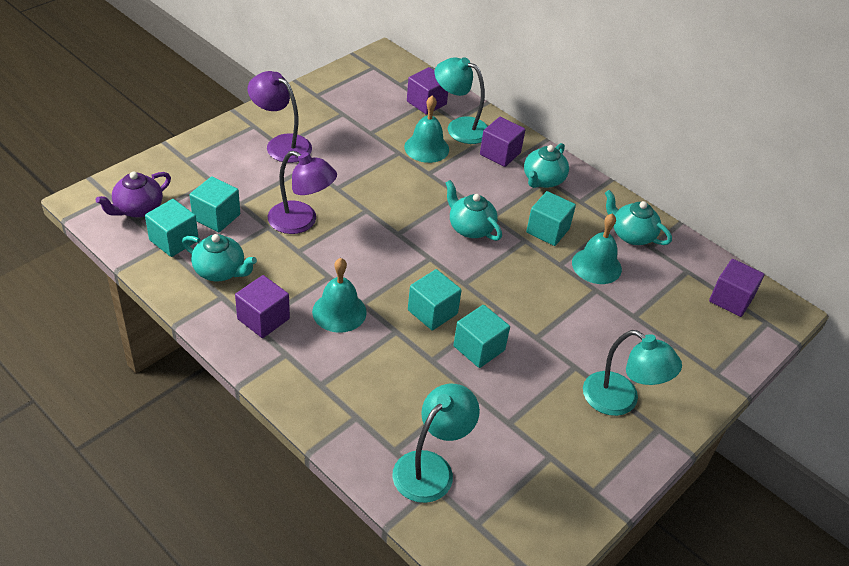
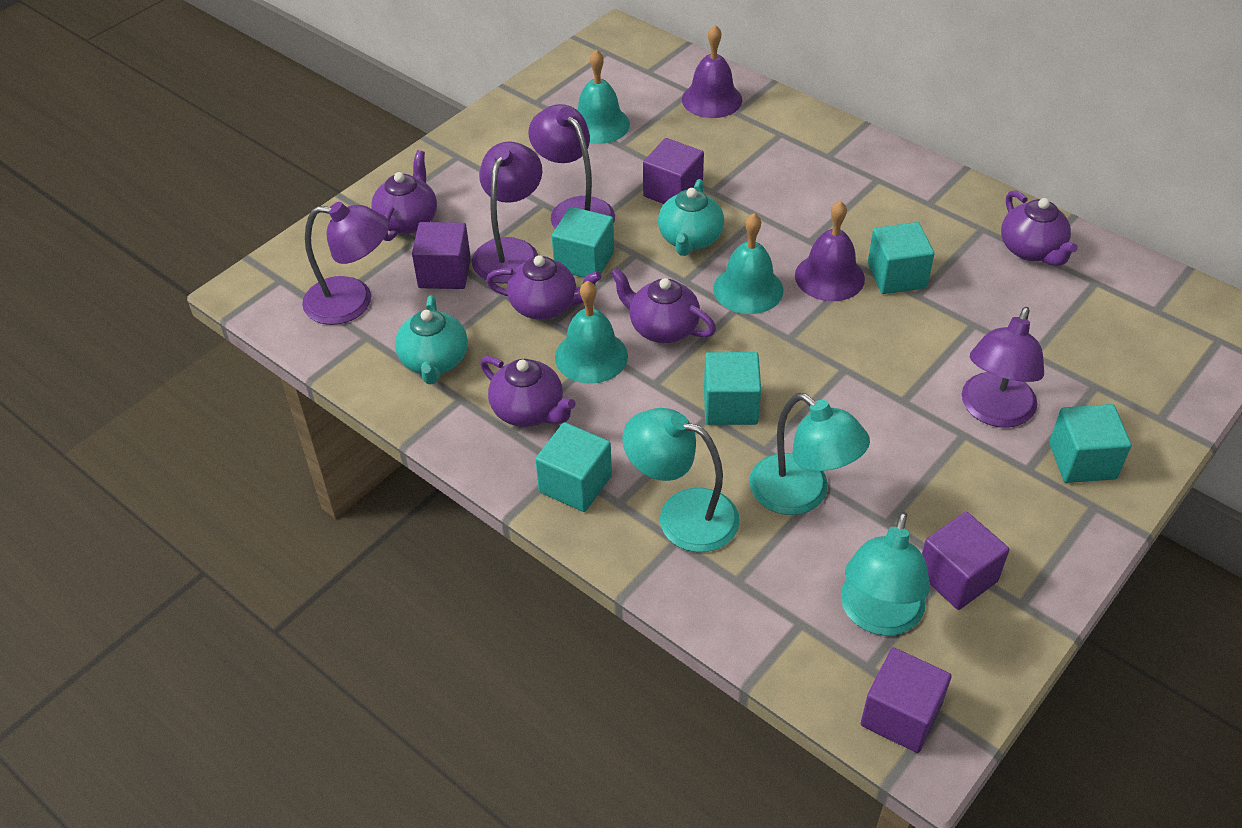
purple bell: 0 -> 2
purple lamp: 2 -> 4
purple teapot: 1 -> 5
turquoise teapot: 4 -> 2

